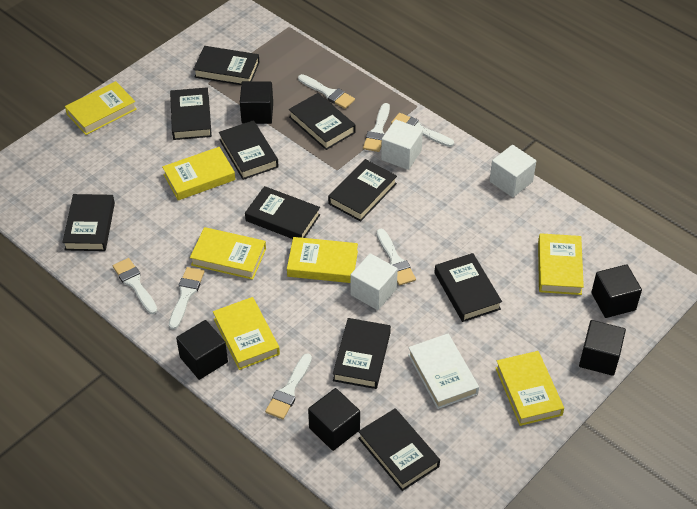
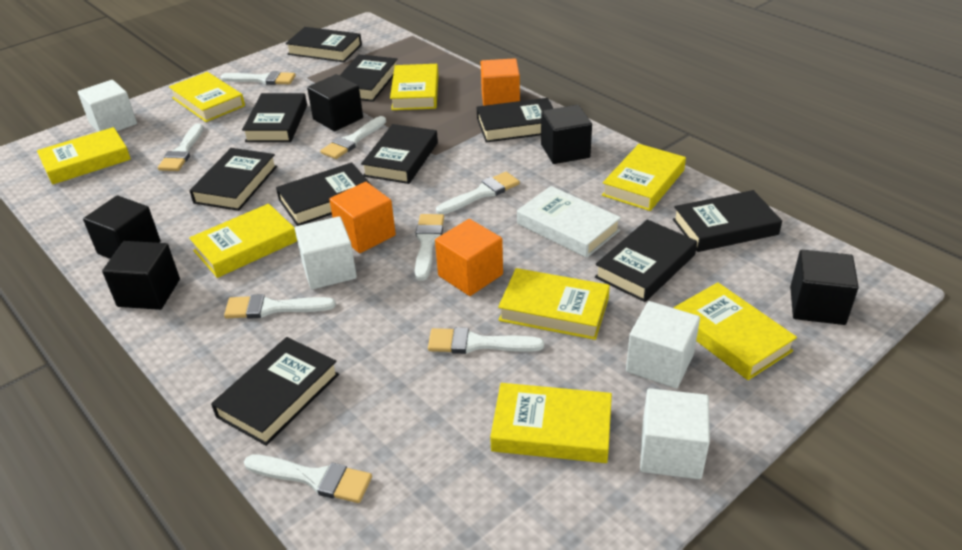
orange cube: 0 -> 3
white brush: 7 -> 8
white cube: 3 -> 4
yellow book: 7 -> 8

